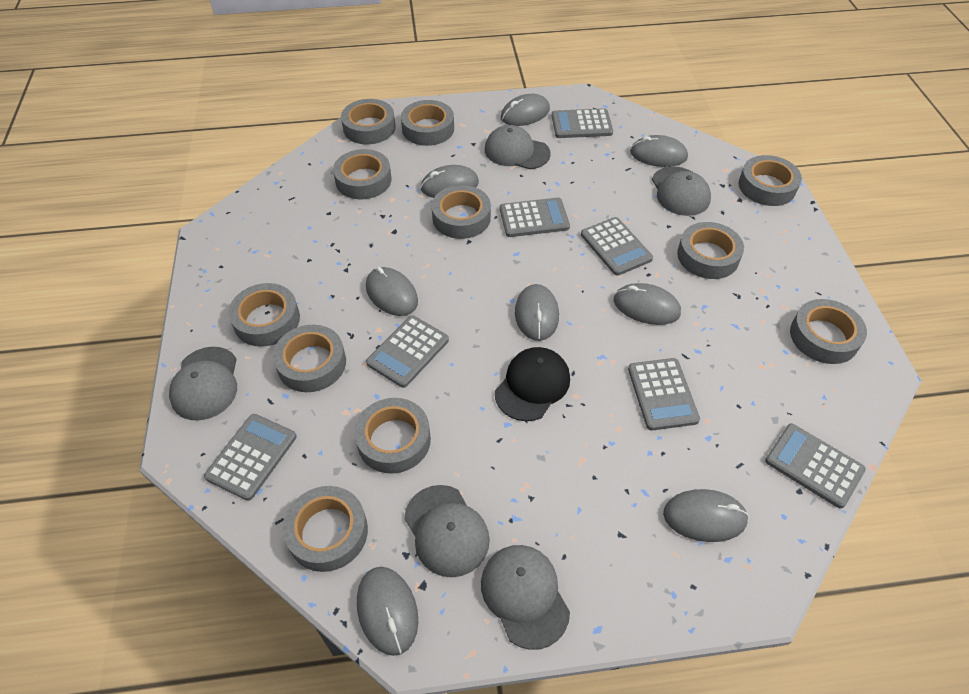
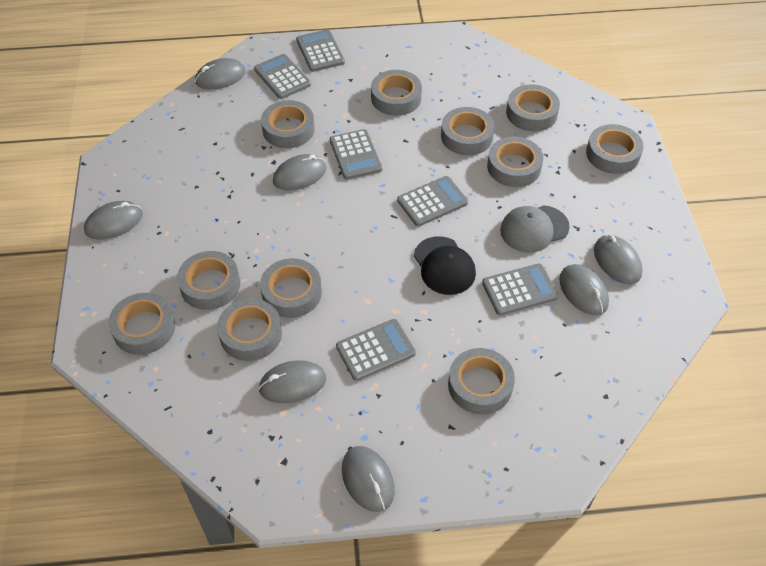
grey calculator: 7 -> 6
grey cap: 5 -> 1
grey mouse: 8 -> 7

